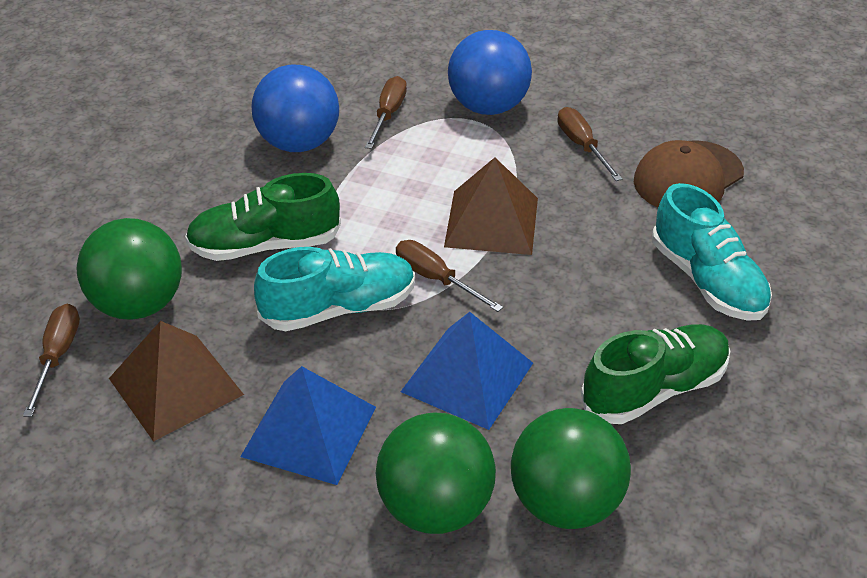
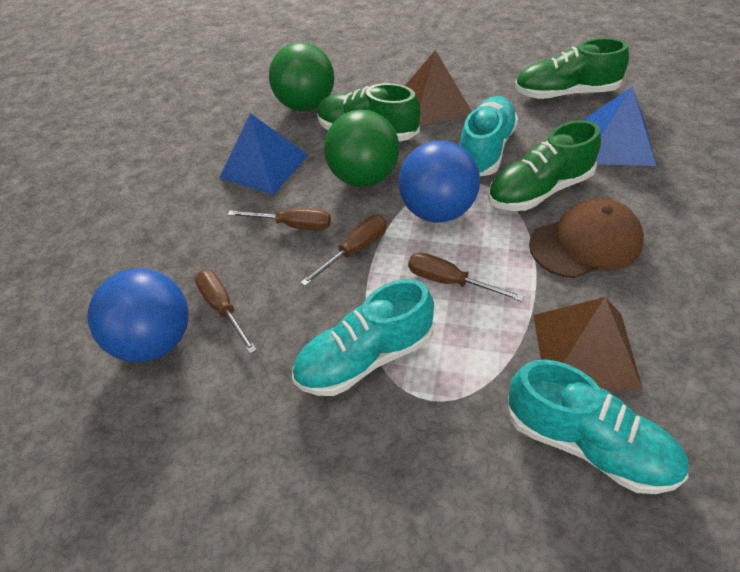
green ball: 3 -> 2
green shoe: 2 -> 3
turquoise shoe: 2 -> 3

